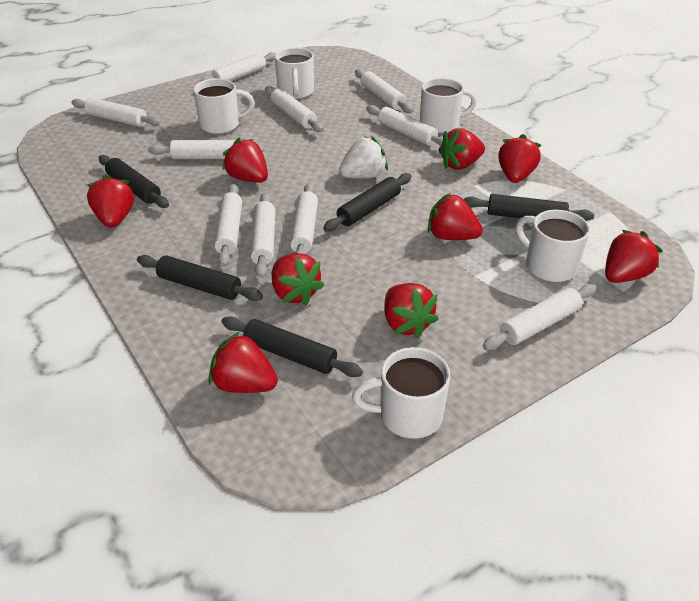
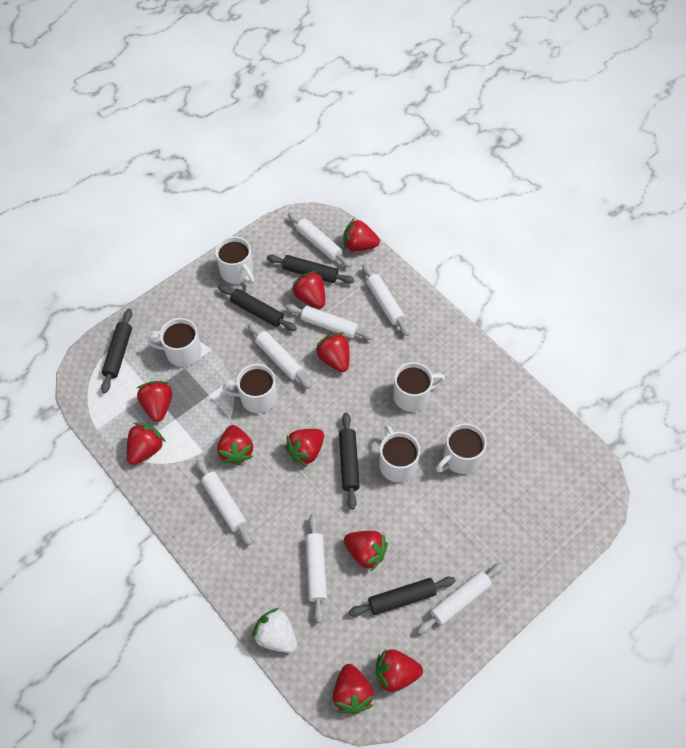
red strawberry: 9 -> 10
white mug: 5 -> 6
white rolling pin: 10 -> 7

